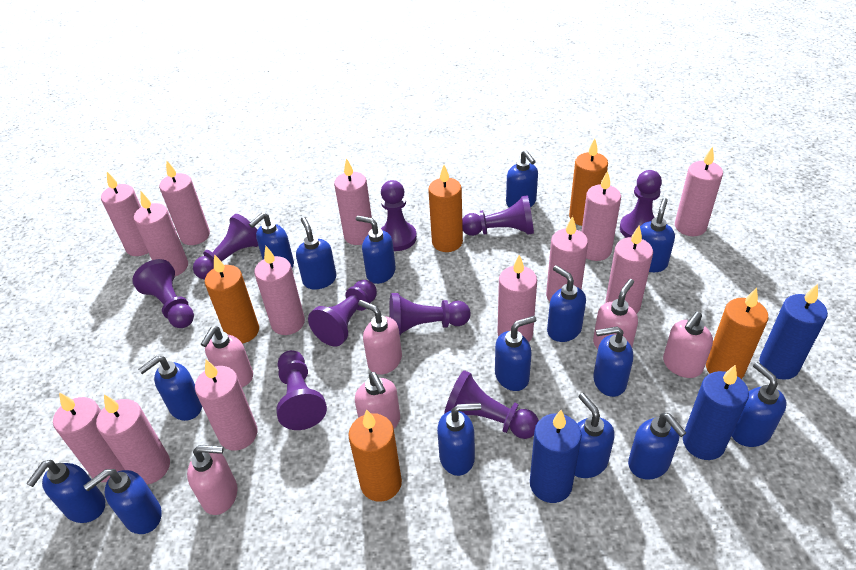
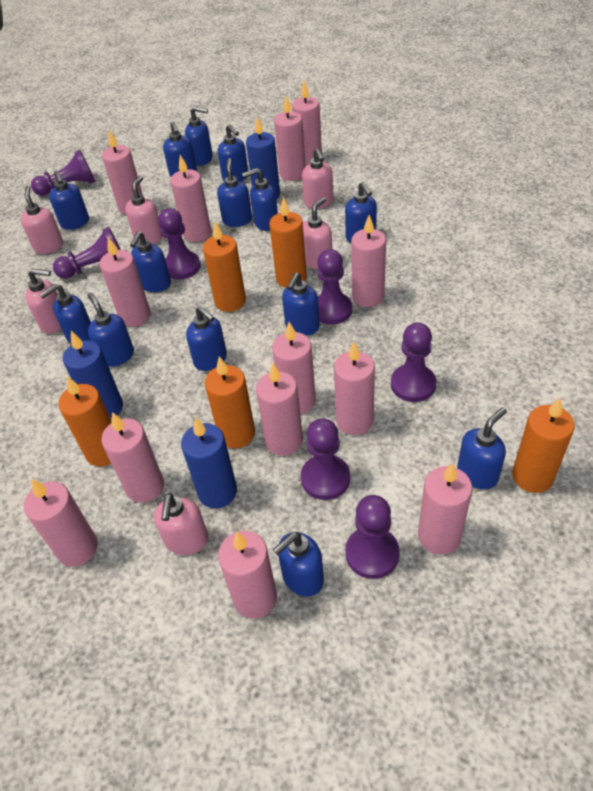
blue soap dispenser: 15 -> 14
purple pawn: 9 -> 7

